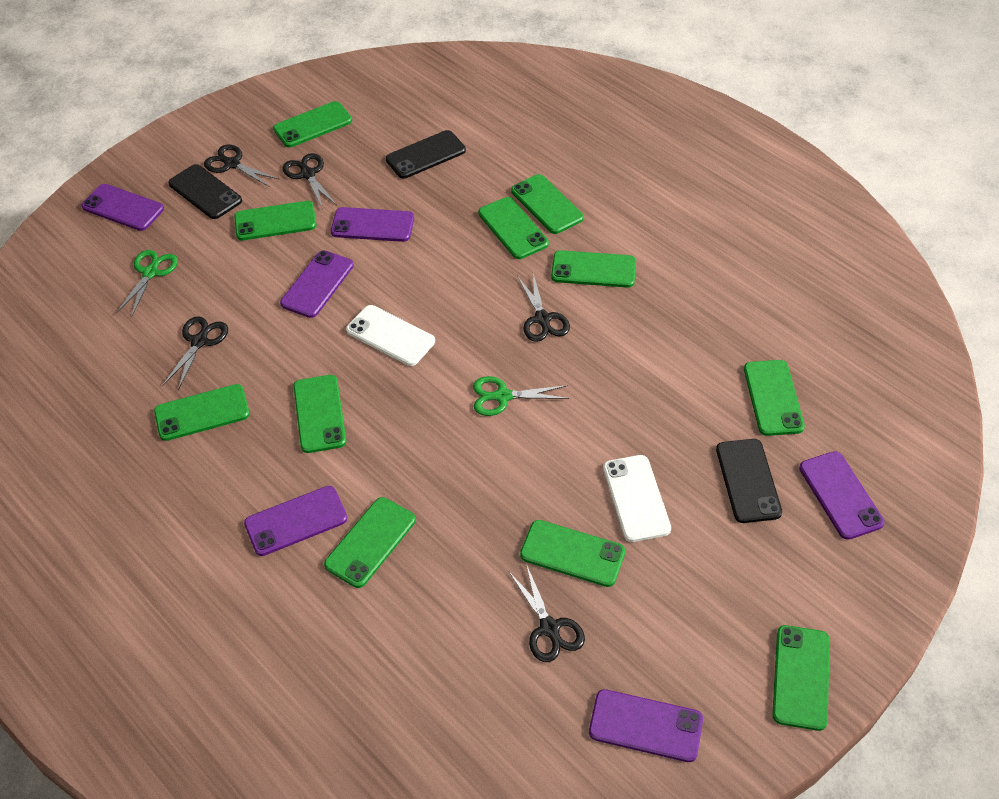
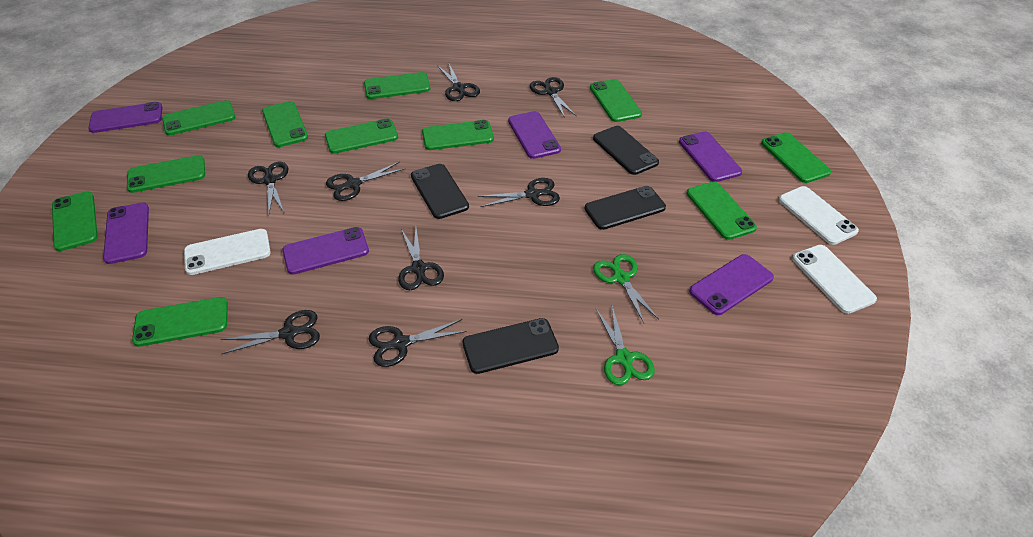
black phone: 3 -> 4
black scissors: 5 -> 8
white phone: 2 -> 3

